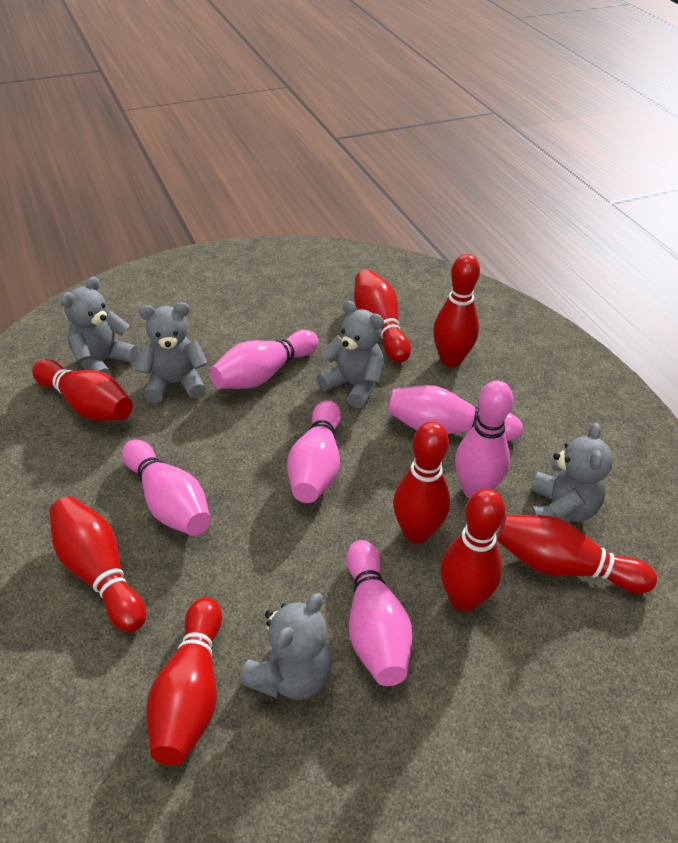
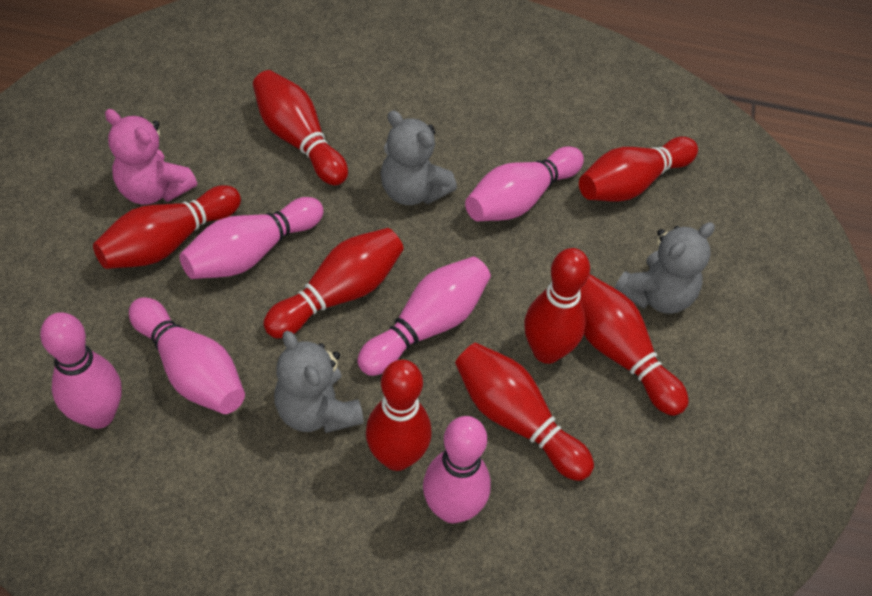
grey teddy bear: 5 -> 3
pink teddy bear: 0 -> 1

